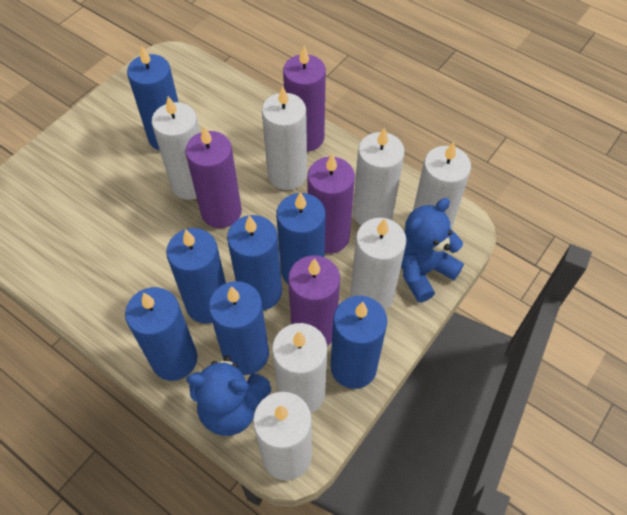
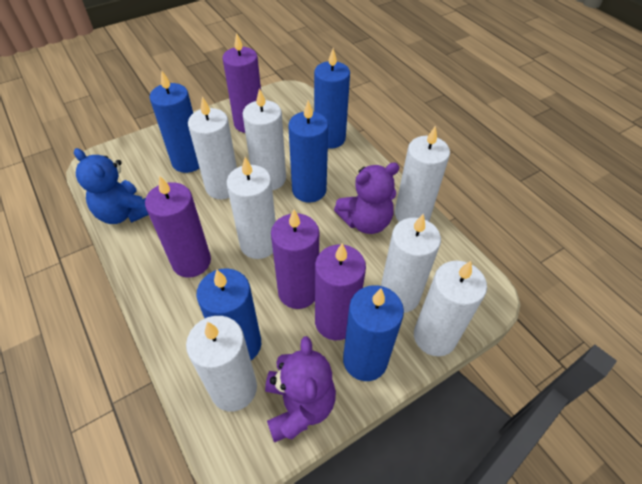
blue candle: 7 -> 5
blue teddy bear: 2 -> 1
purple teddy bear: 0 -> 2

